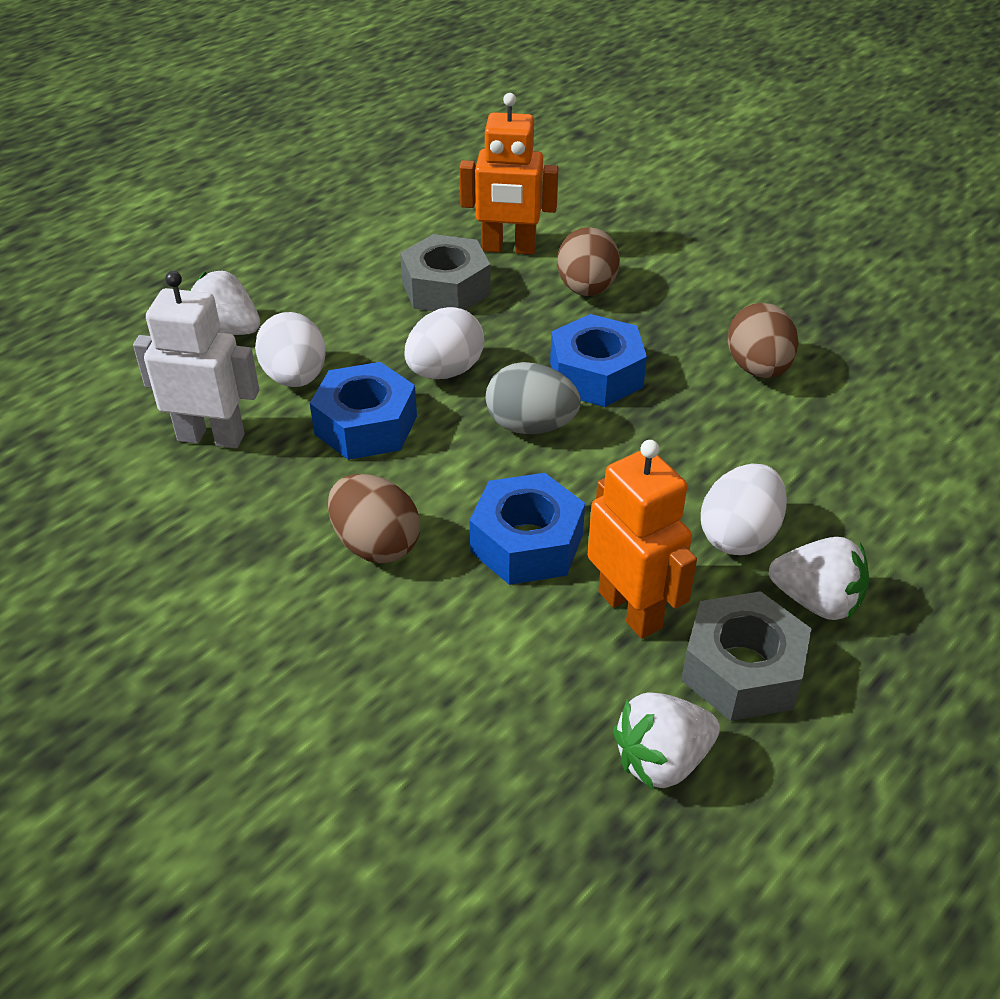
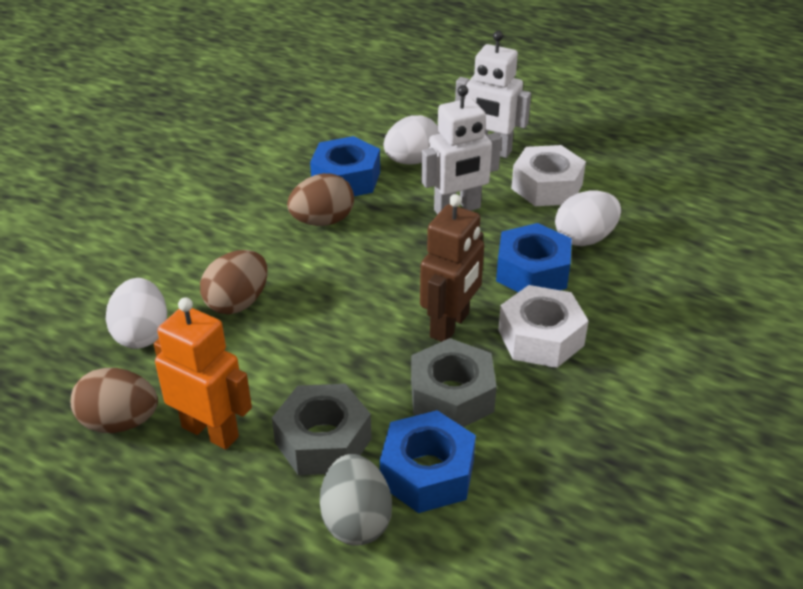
brown robot: 0 -> 1
orange robot: 2 -> 1
white nut: 0 -> 2
white robot: 1 -> 2
white strawberry: 3 -> 0

